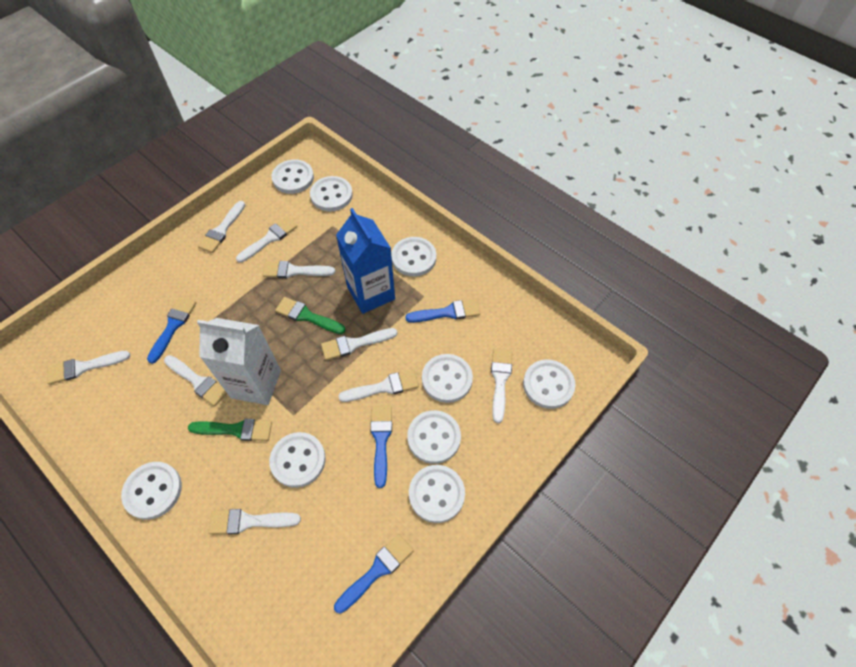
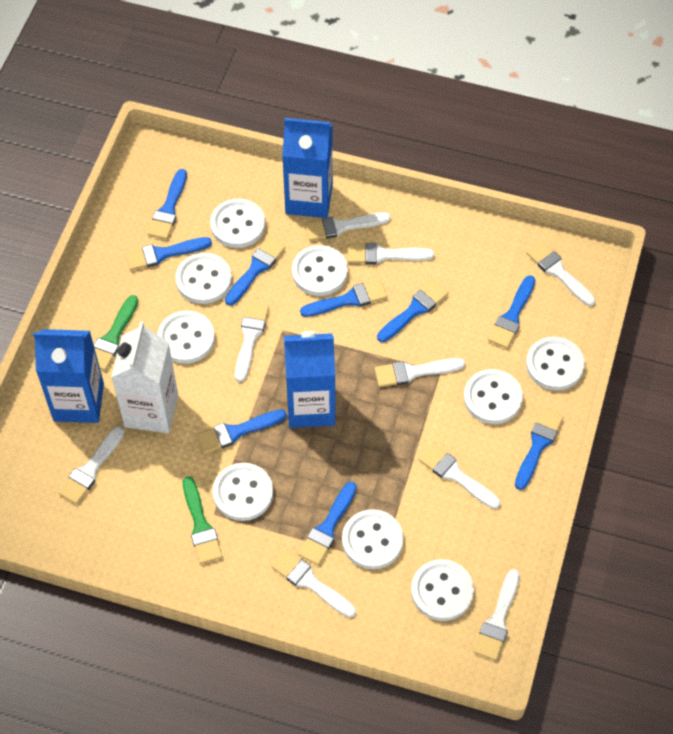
blue brush: 4 -> 9
blue carton: 1 -> 3

